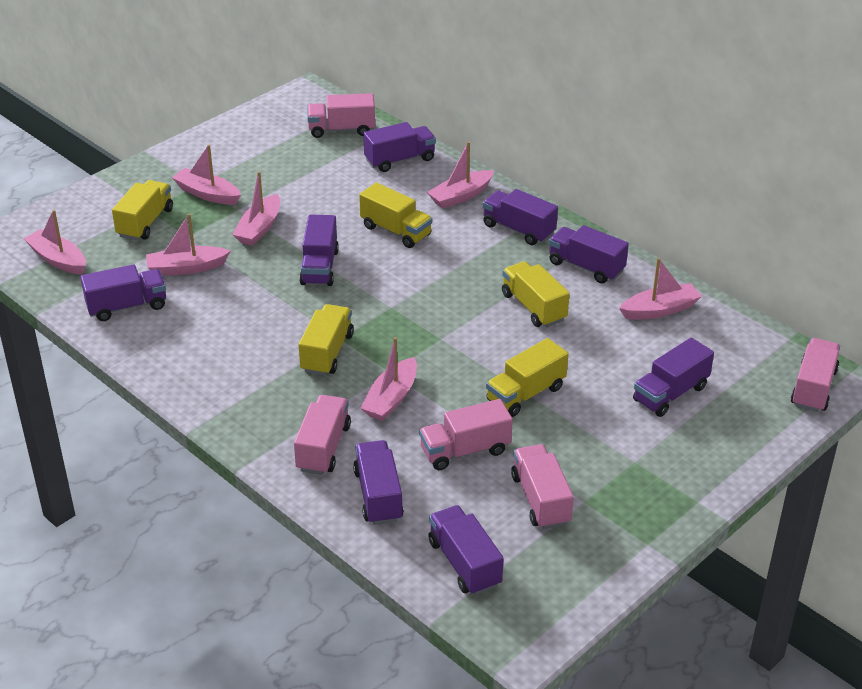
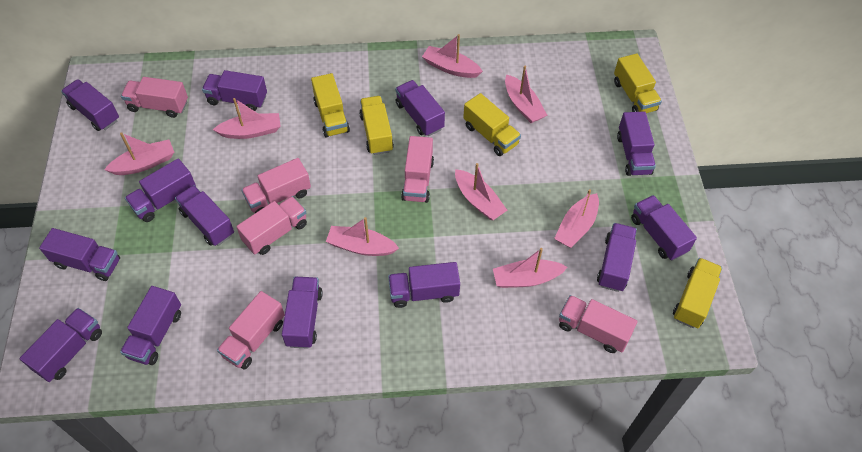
pink boat: 7 -> 8
pink truck: 5 -> 6
purple truck: 8 -> 13

